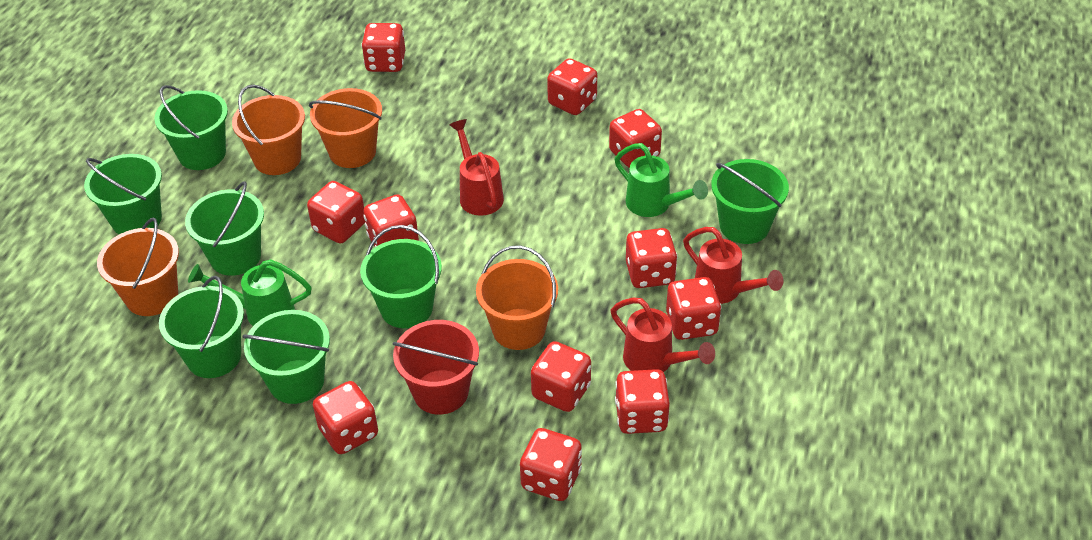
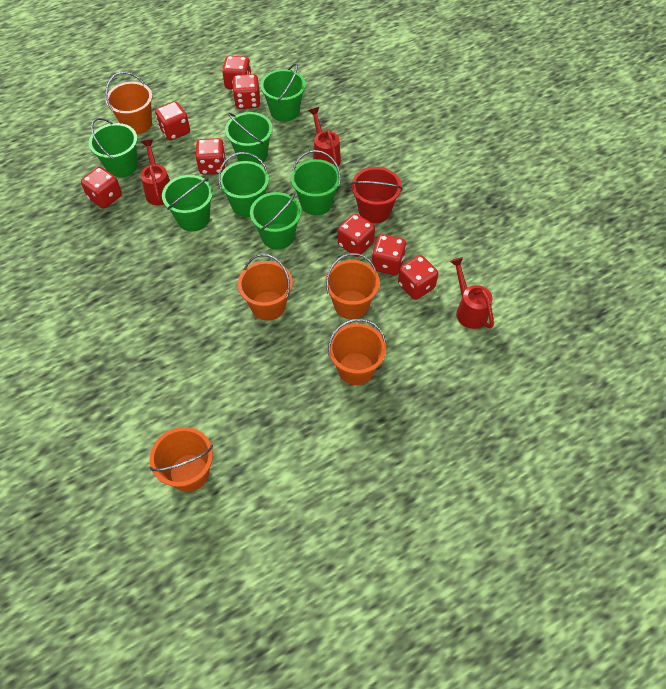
green watering can: 2 -> 0
orange bucket: 4 -> 5
red dice: 11 -> 8

